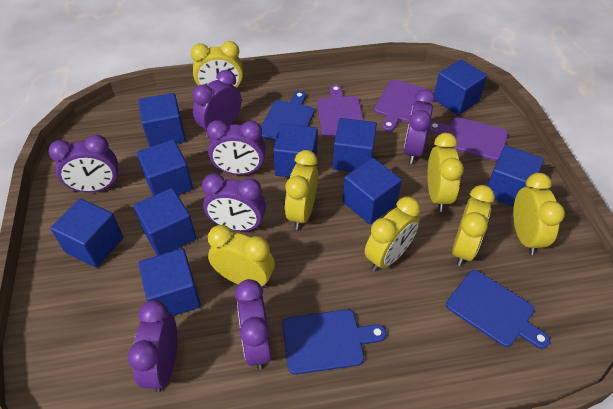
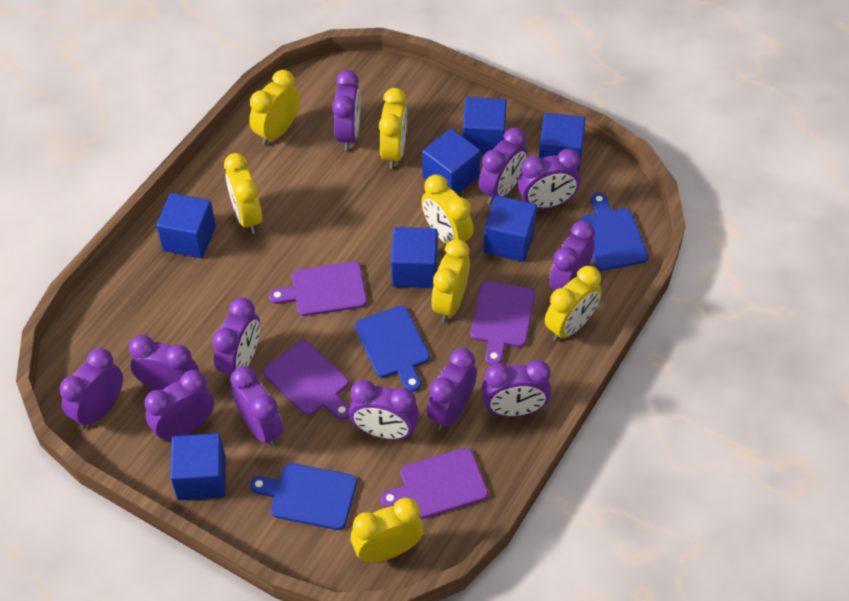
blue cube: 10 -> 7
purple clock: 7 -> 12
purple cutting board: 3 -> 4

